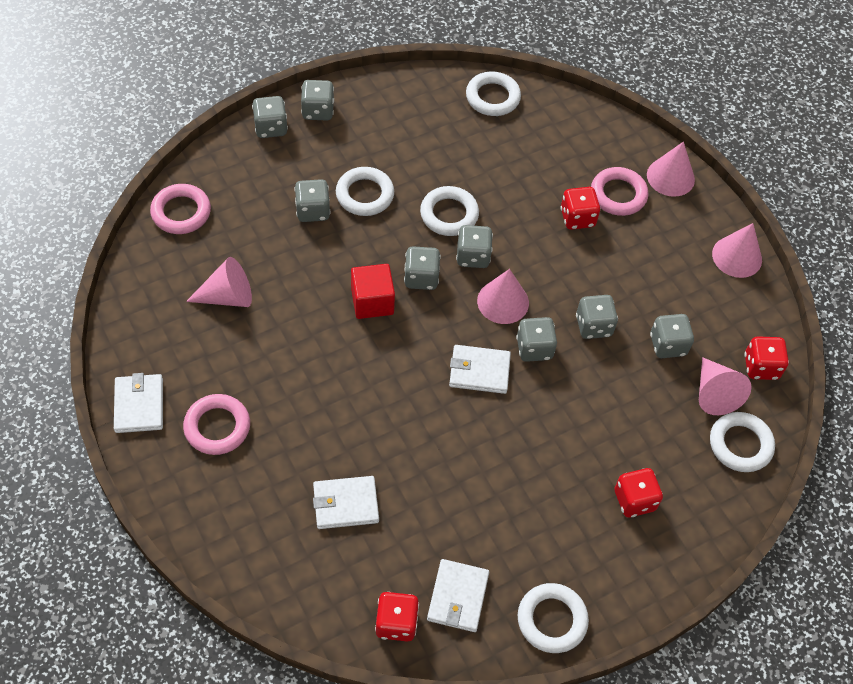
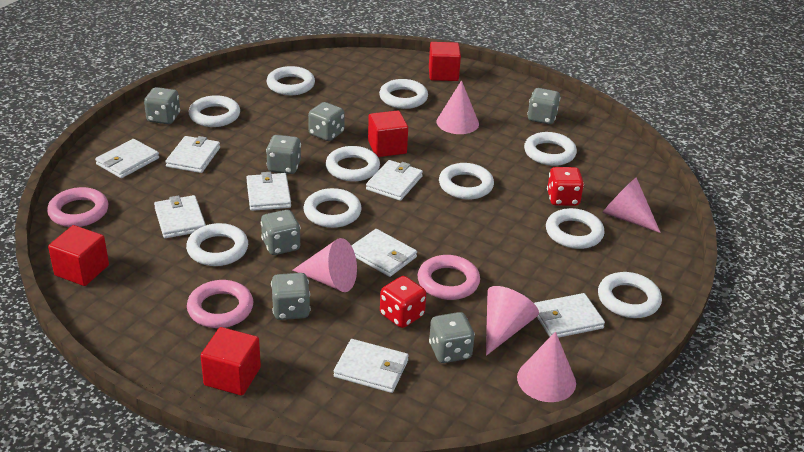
grey dice: 8 -> 7
red cube: 1 -> 4
red dice: 4 -> 2
white ring: 5 -> 10
white wallet: 4 -> 8

